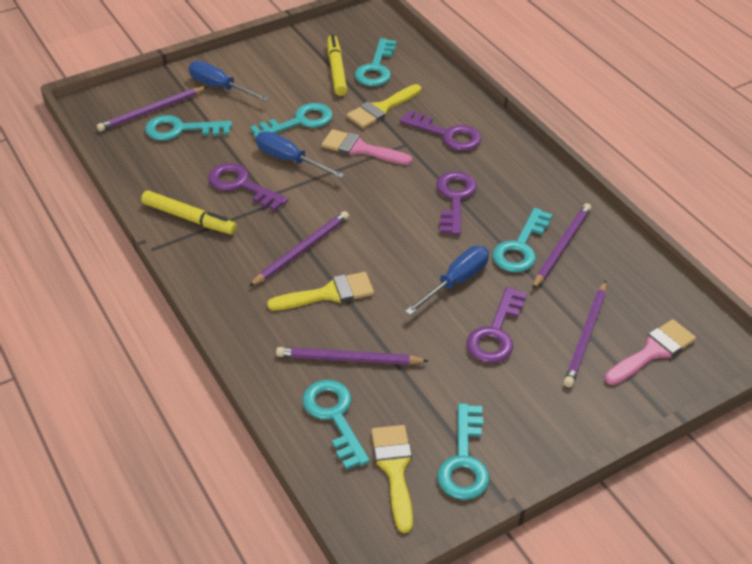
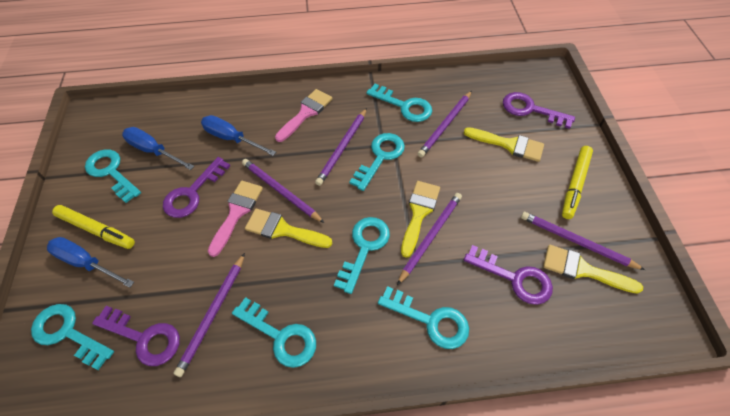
purple pencil: 5 -> 6
turquoise key: 6 -> 7
yellow brush: 3 -> 4

